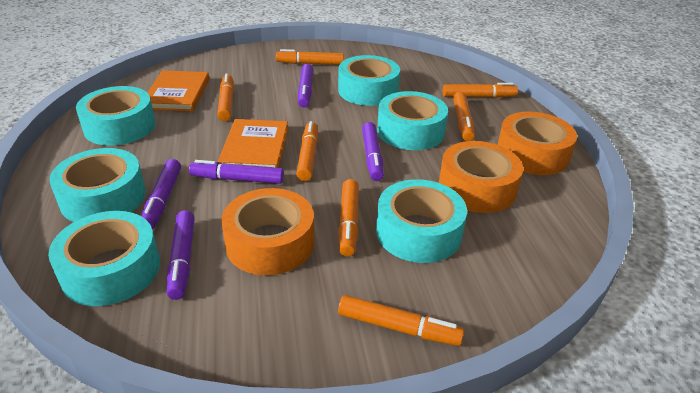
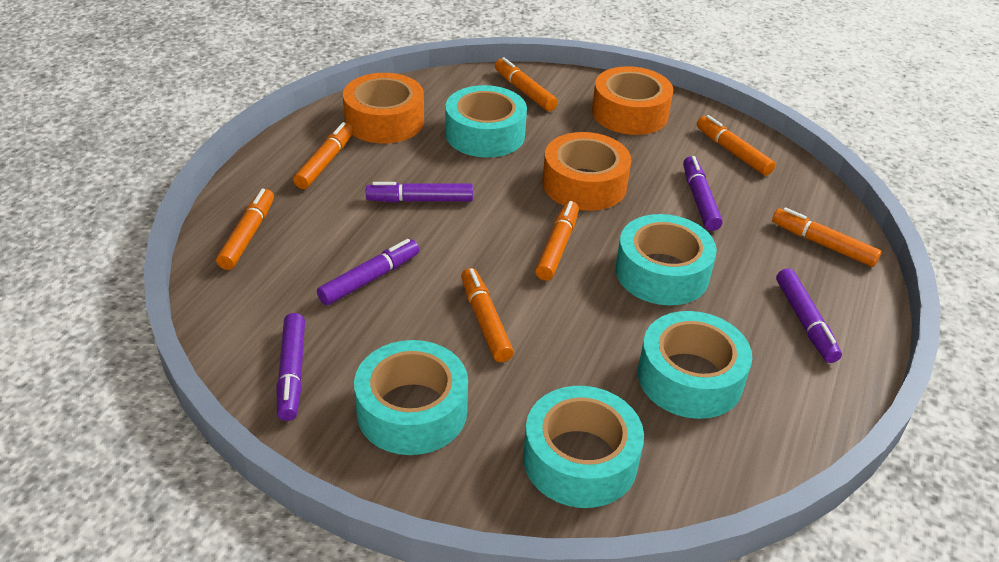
orange book: 2 -> 0
turquoise tape: 6 -> 5

